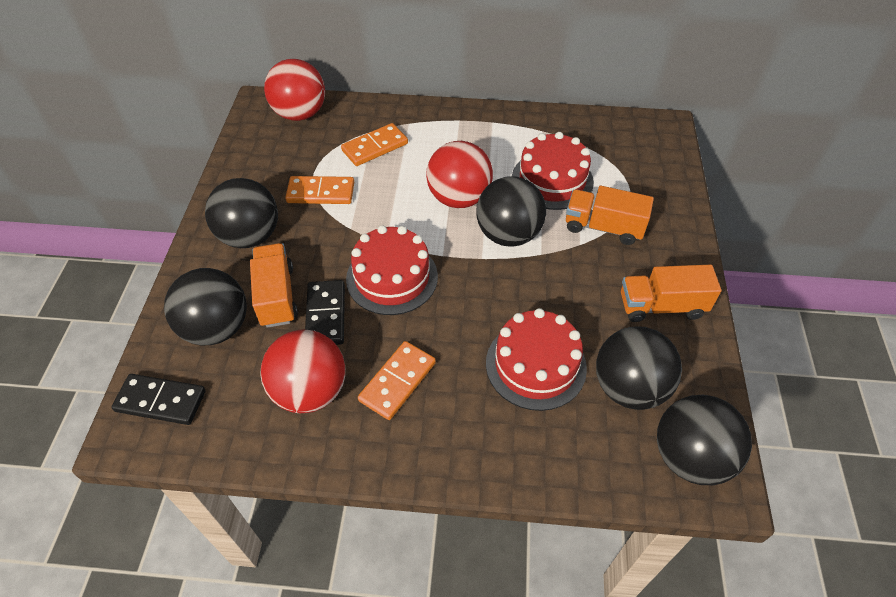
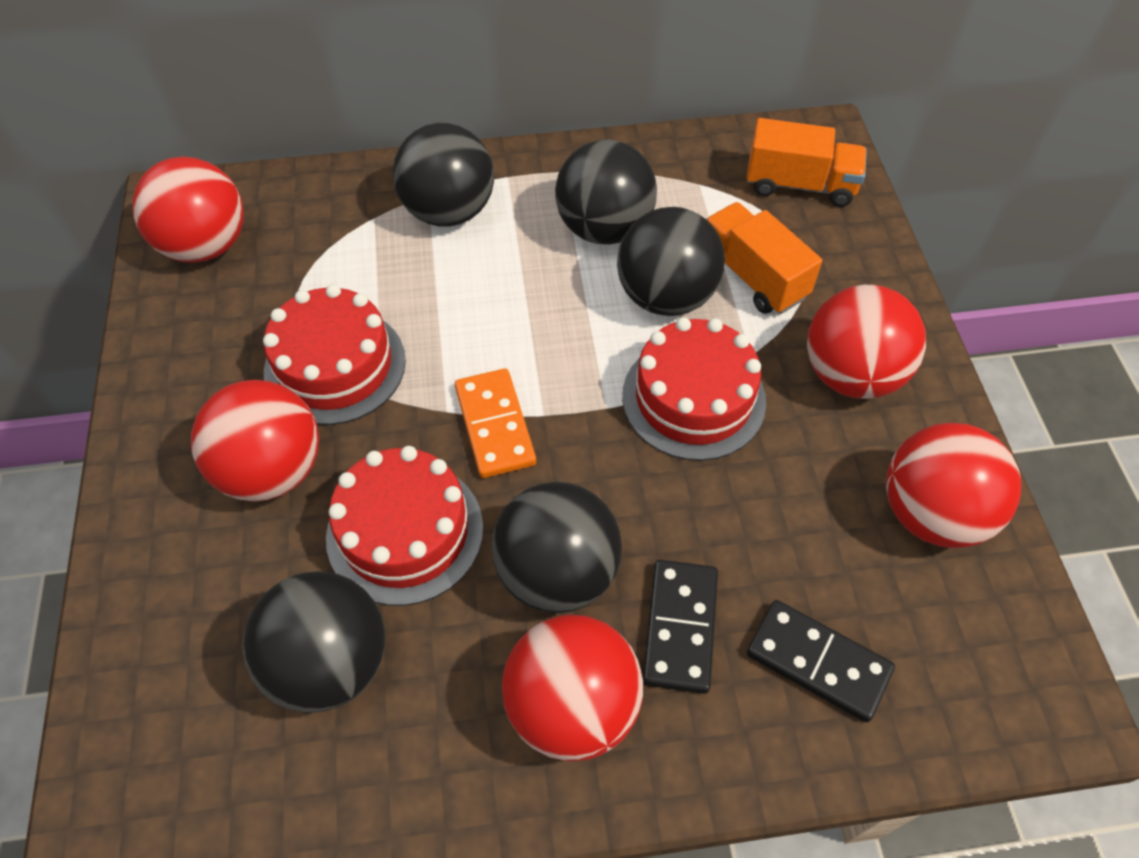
orange domino: 3 -> 1
orange truck: 3 -> 2
red ball: 3 -> 5

